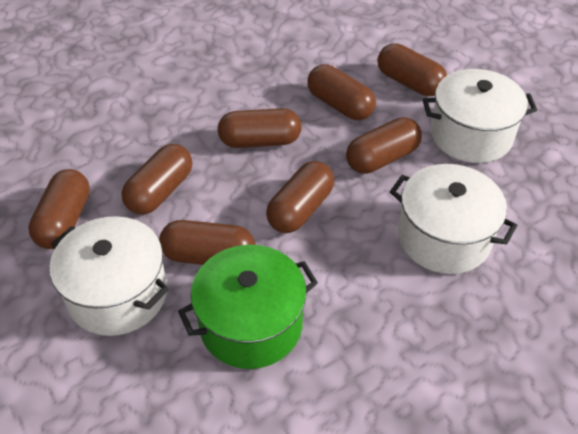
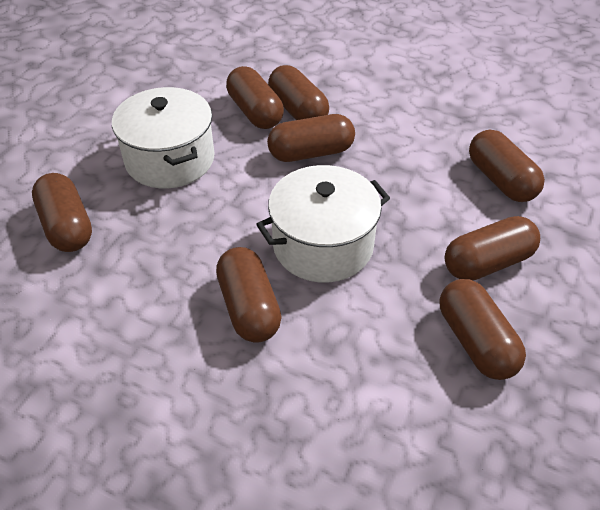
green pot: 1 -> 0
white pot: 3 -> 2

